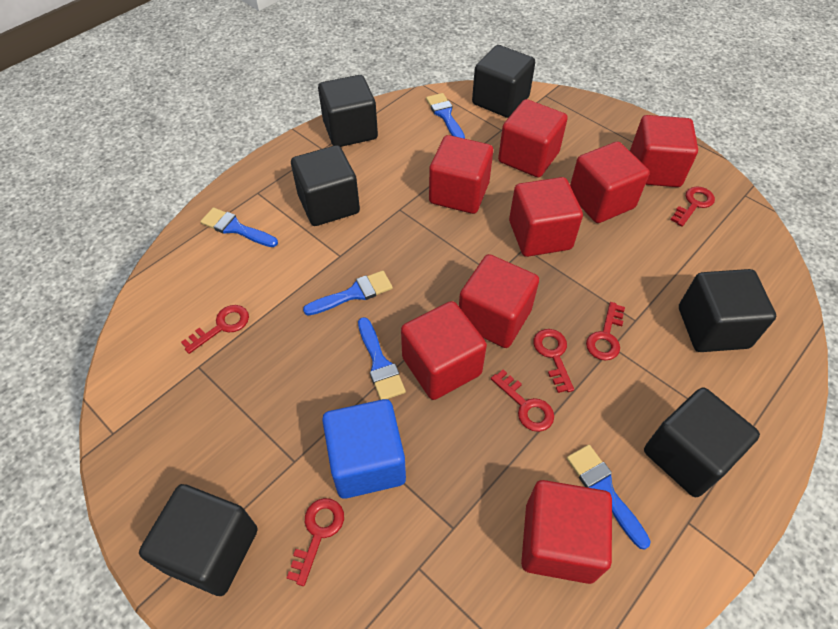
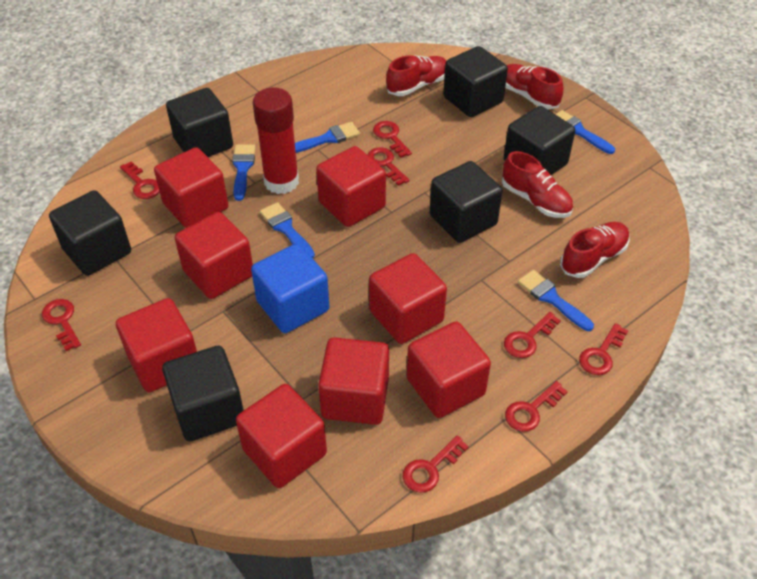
red glue stick: 0 -> 1
red key: 6 -> 8
red shoe: 0 -> 4

